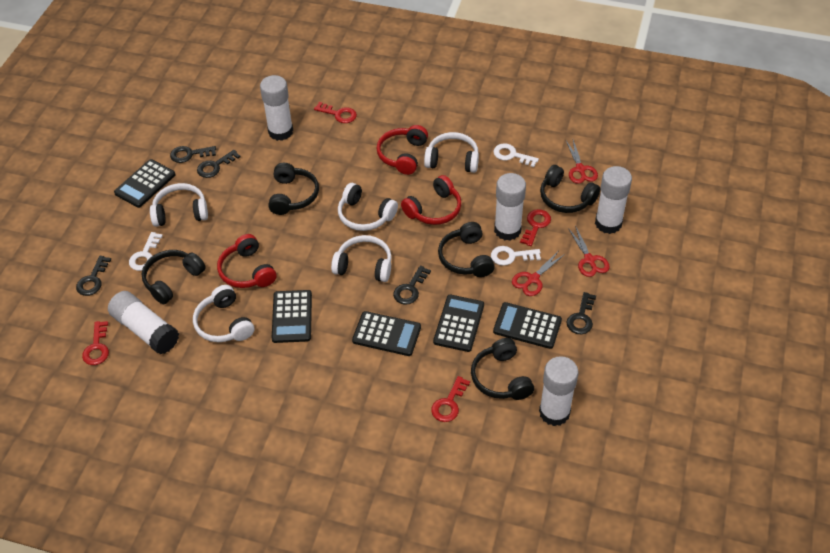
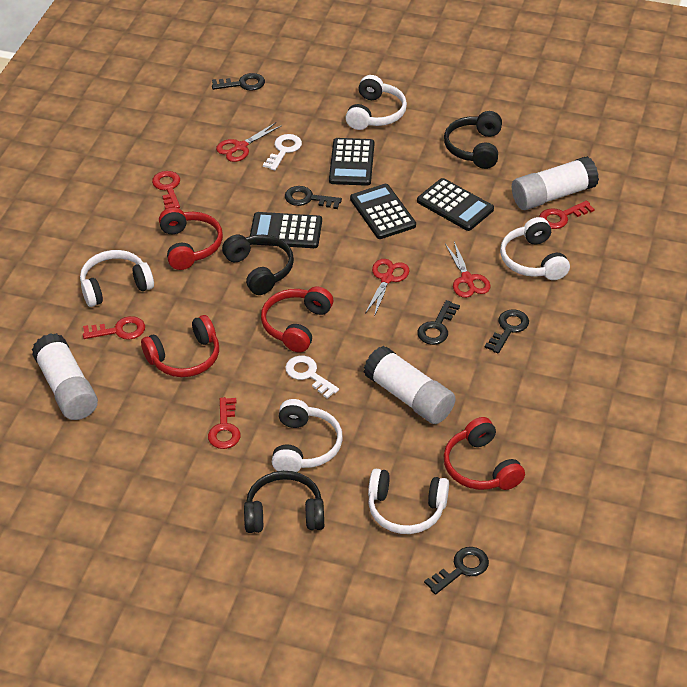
black calculator: 5 -> 4
black headphones: 5 -> 3
red headphones: 3 -> 4
white glue stick: 5 -> 3
white key: 3 -> 2

